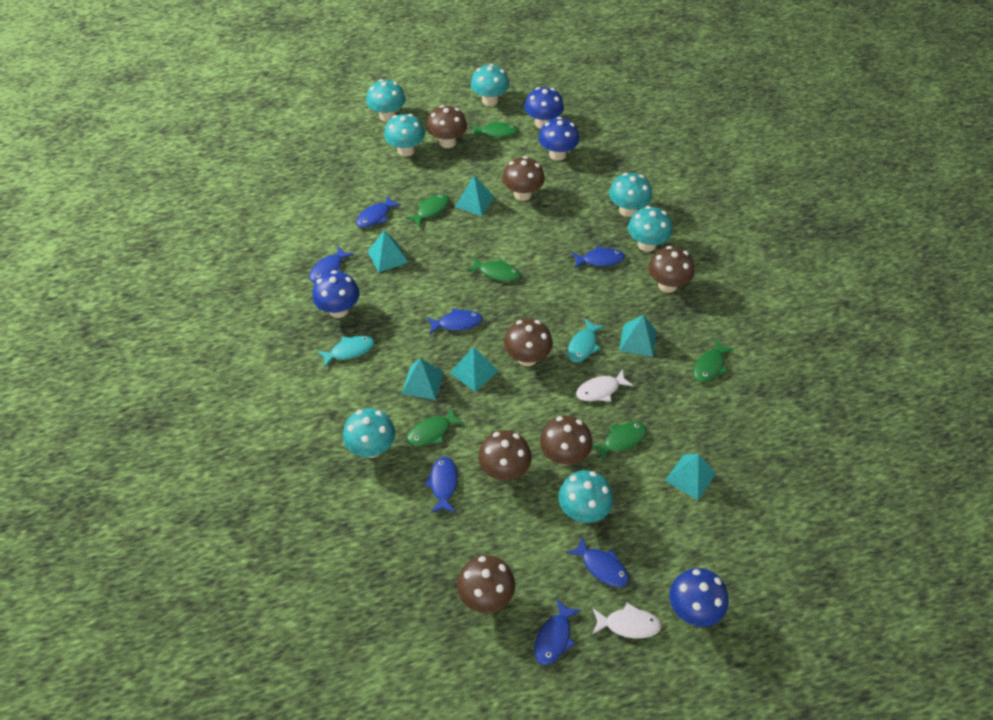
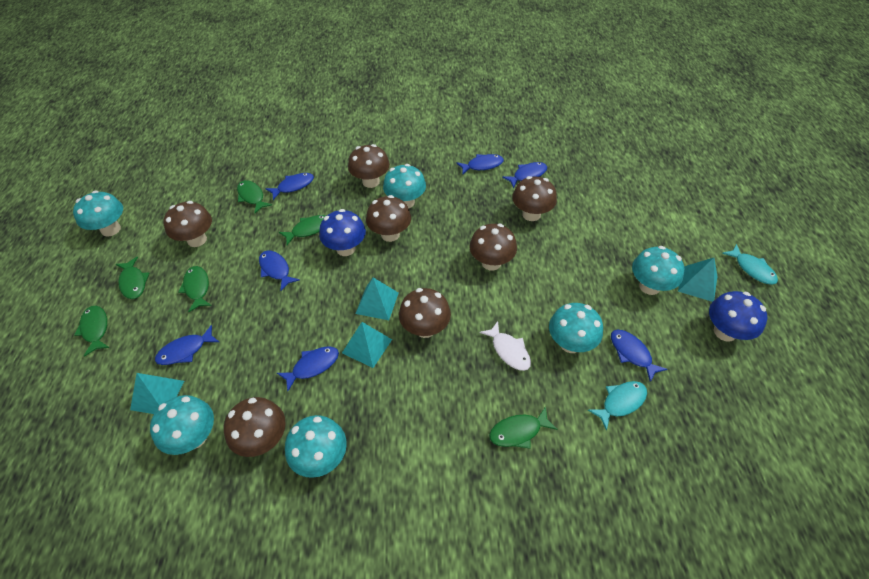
blue mushroom: 4 -> 2
turquoise mushroom: 7 -> 6
turquoise pyramid: 6 -> 4
white fish: 2 -> 1

